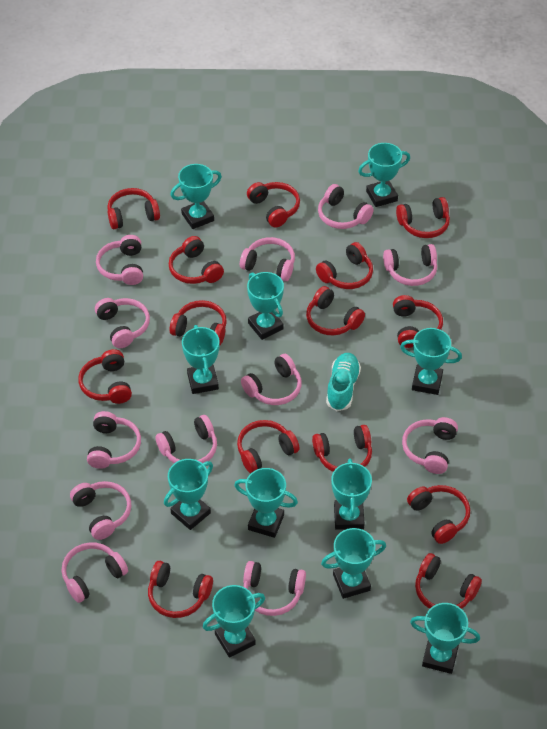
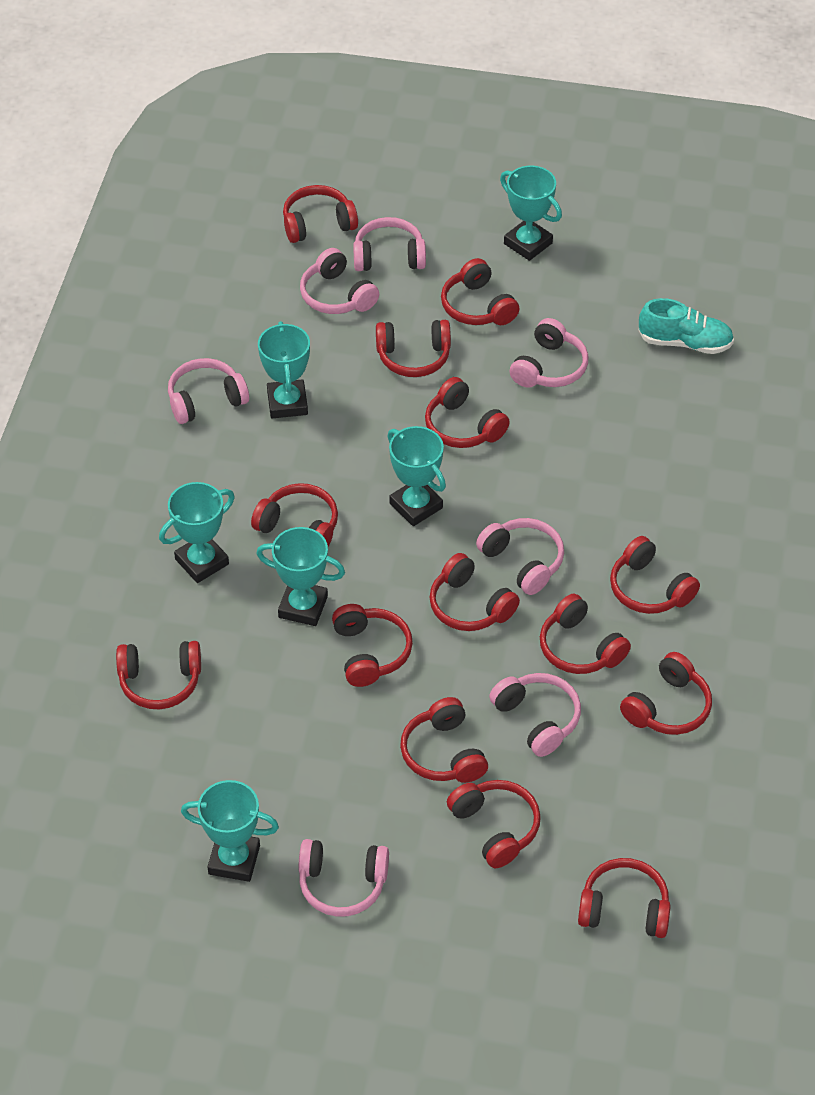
pink headphones: 12 -> 7
turquoise trophy: 11 -> 6

